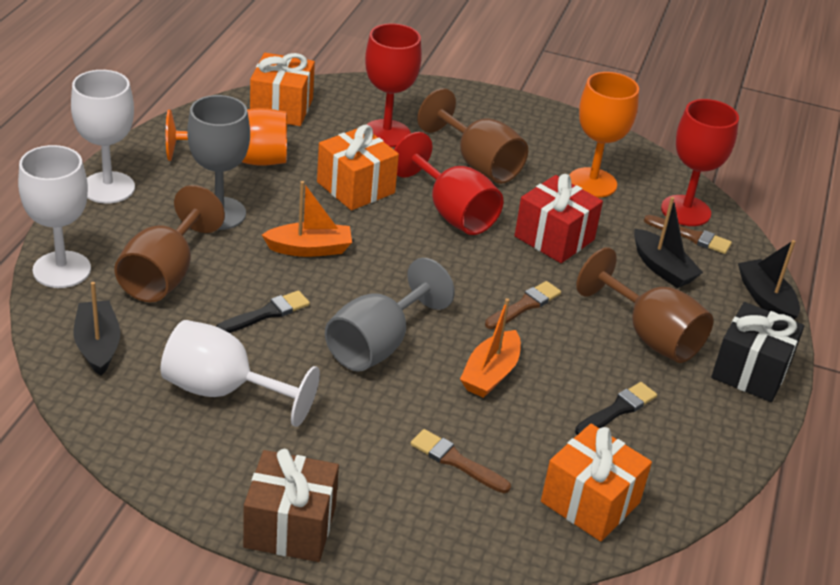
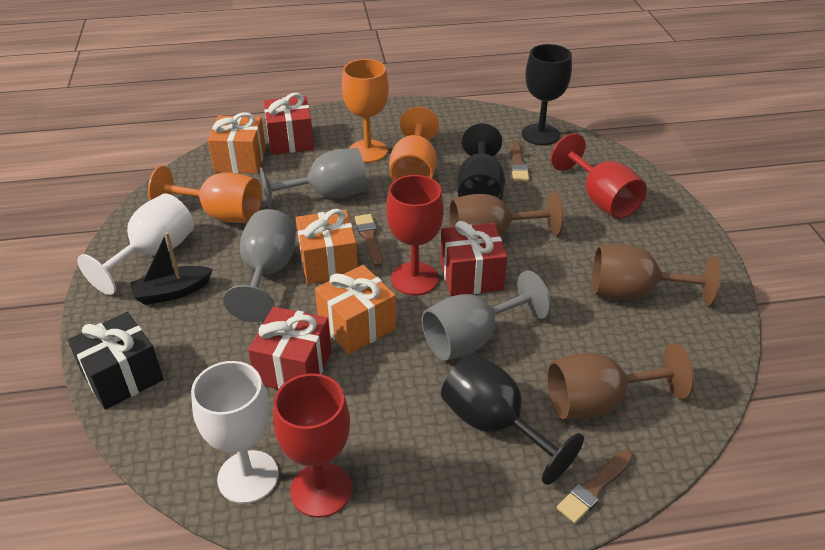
black boat: 3 -> 1
black brush: 2 -> 0
black goblet: 0 -> 3
brown gift: 1 -> 0
grey goblet: 2 -> 3
orange boat: 2 -> 0
orange goblet: 2 -> 3
red gift: 1 -> 3
white goblet: 3 -> 2

